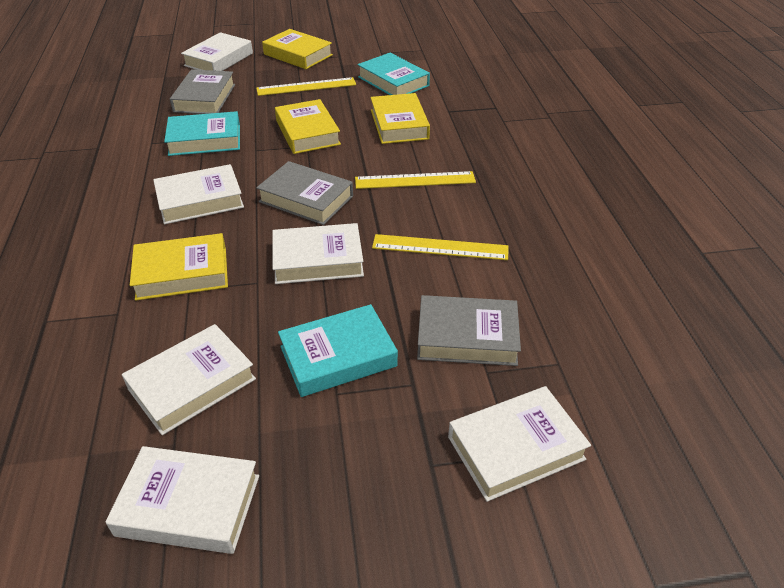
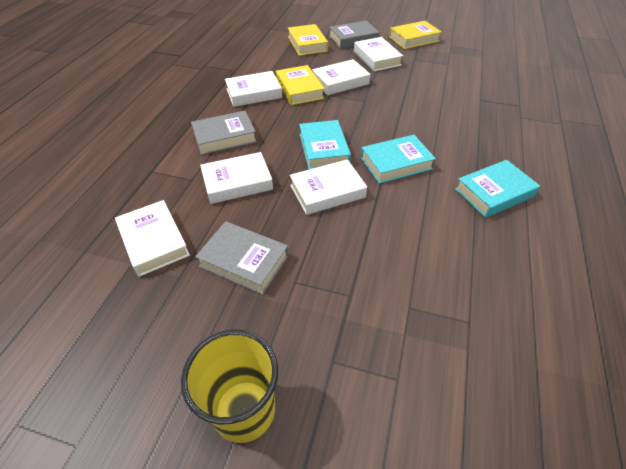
yellow book: 4 -> 3
yellow cup: 0 -> 1
yellow ruler: 3 -> 0

